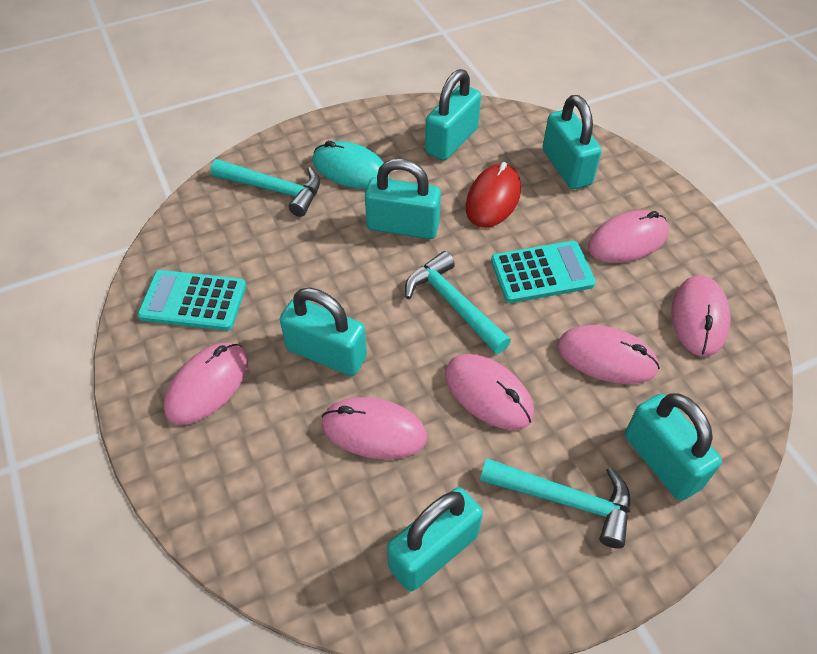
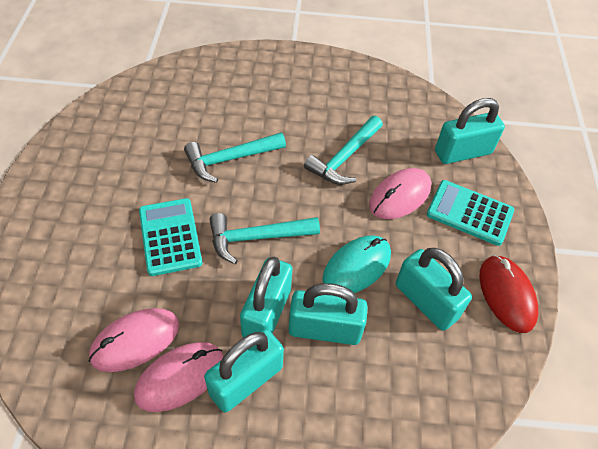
pink mouse: 6 -> 3
turquoise padlock: 6 -> 5

